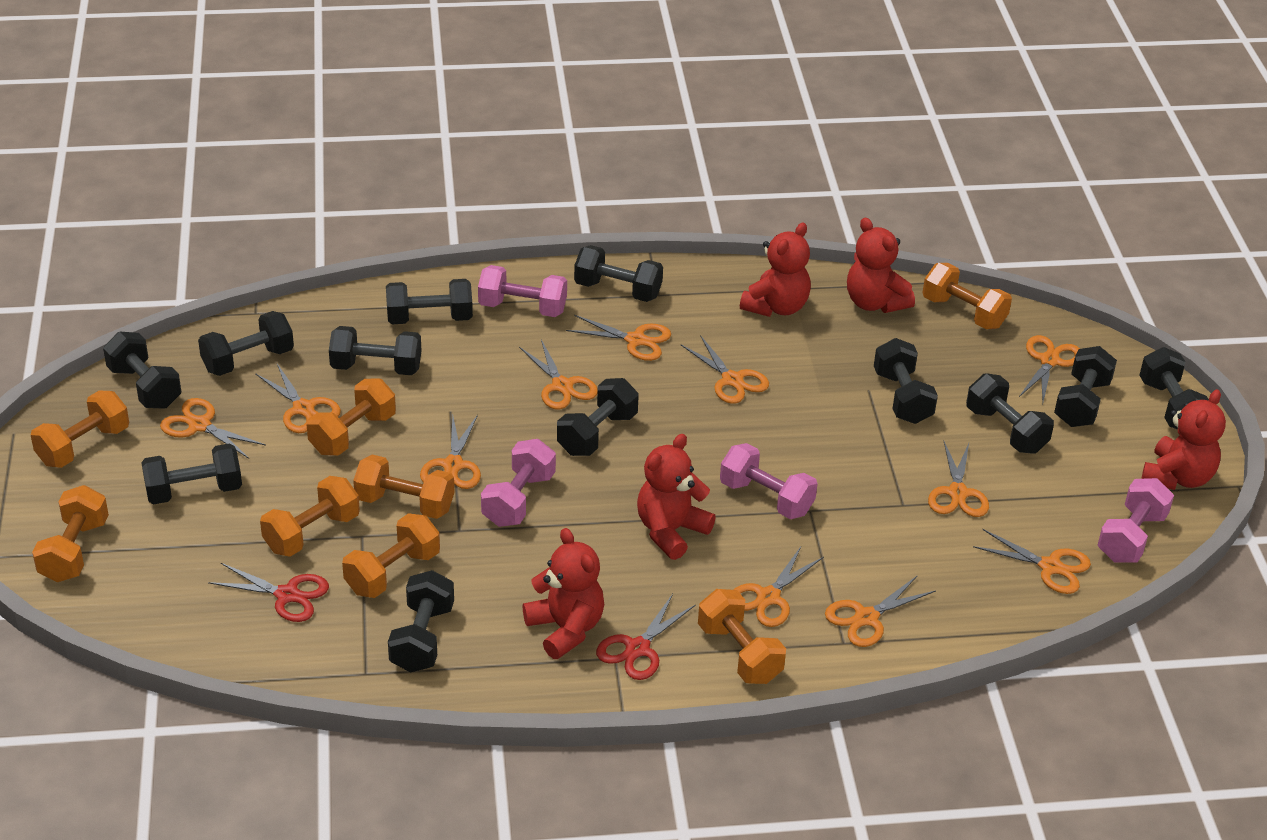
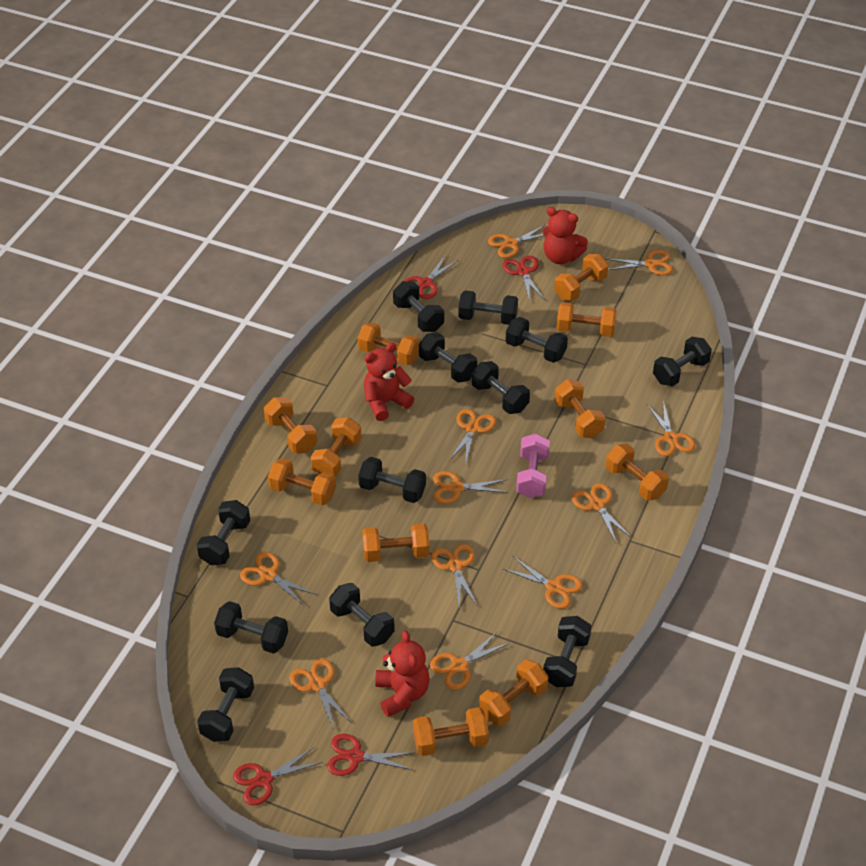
orange dumbbell: 8 -> 11
pink dumbbell: 4 -> 1
red scissors: 2 -> 4
red teddy bear: 5 -> 3

